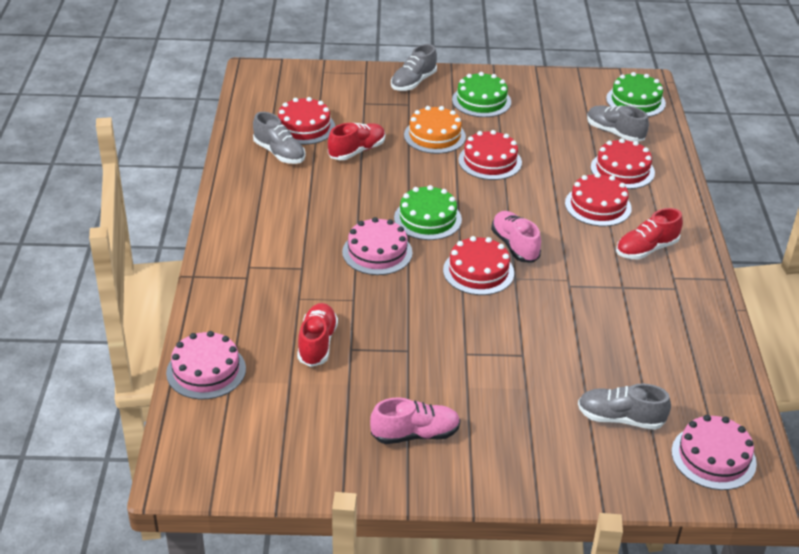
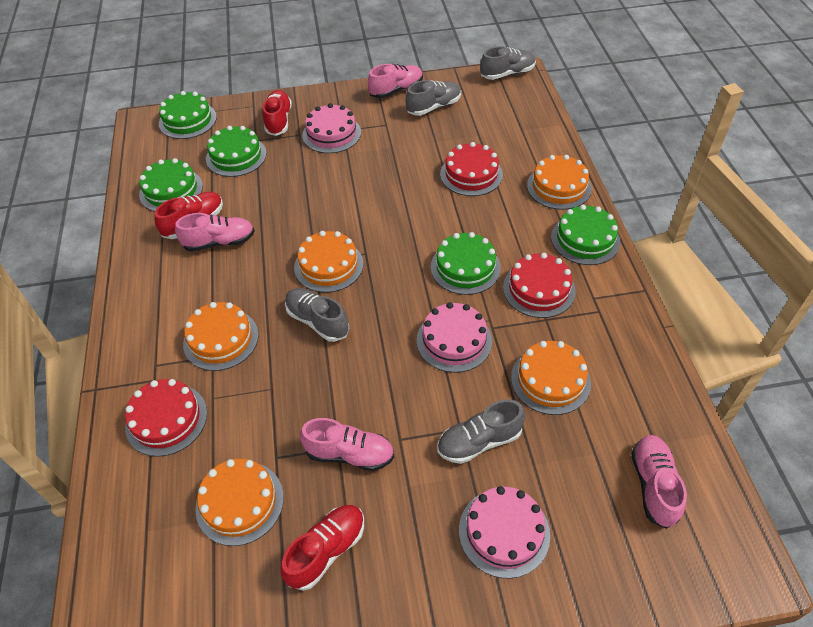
green cake: 3 -> 5
orange cake: 1 -> 5
pink shoe: 2 -> 4
red cake: 5 -> 3

